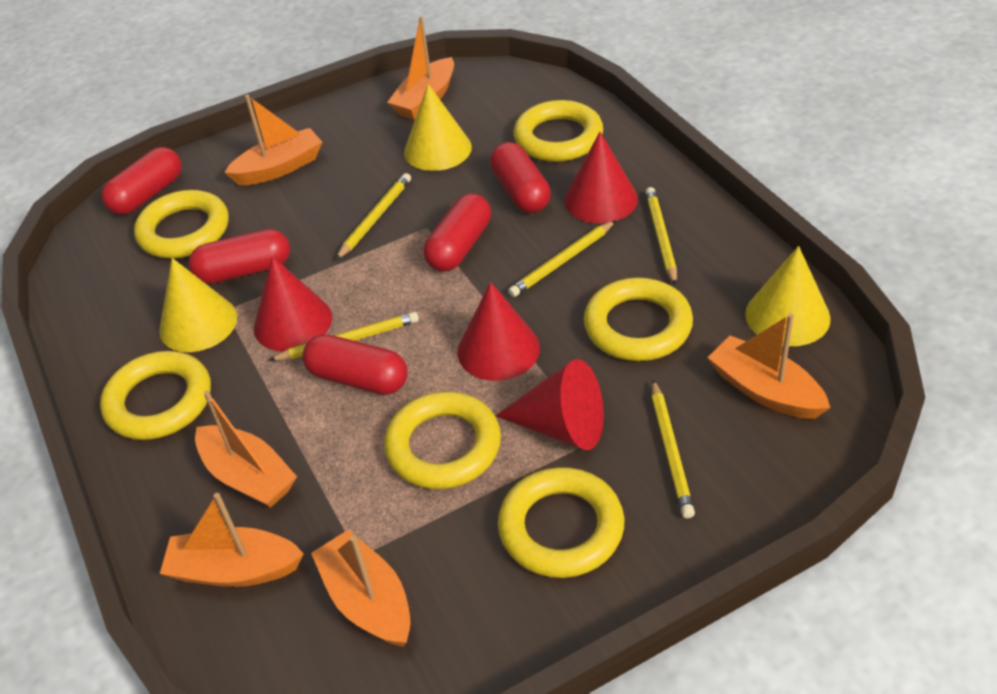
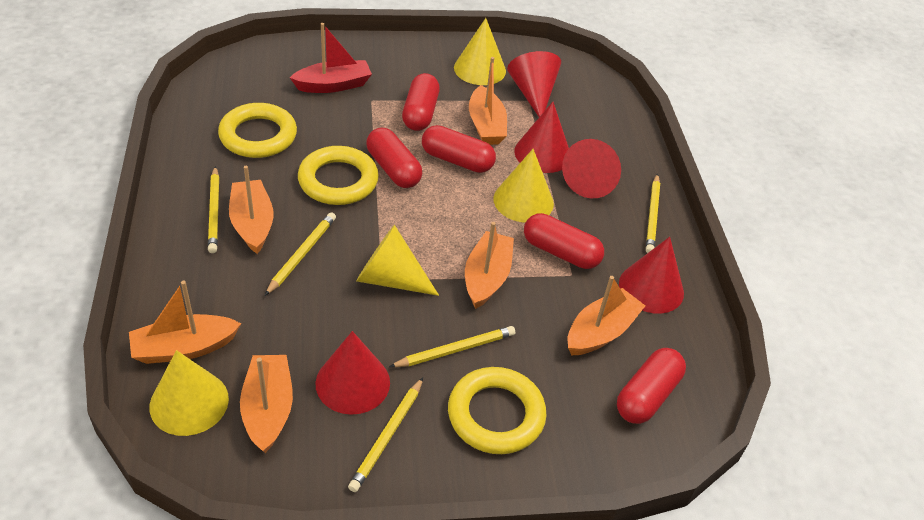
red boat: 0 -> 1
red cone: 4 -> 5
yellow cone: 3 -> 4
yellow ring: 6 -> 3

